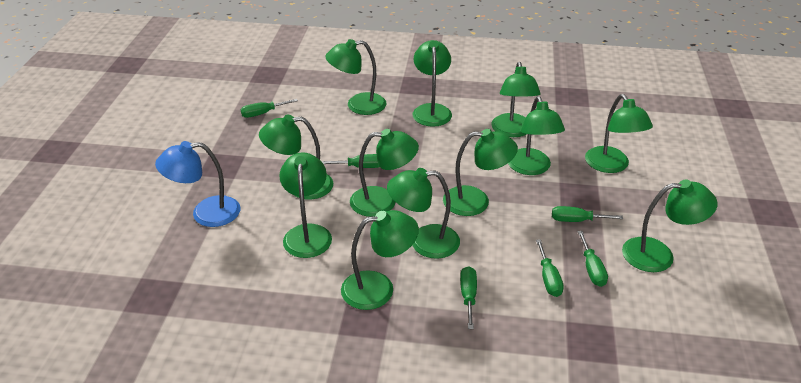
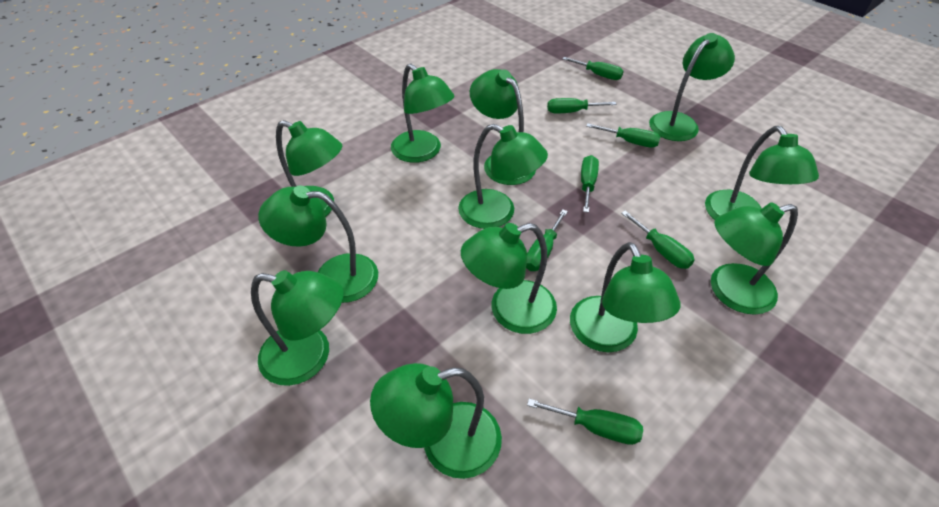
blue lamp: 1 -> 0
green screwdriver: 6 -> 7

